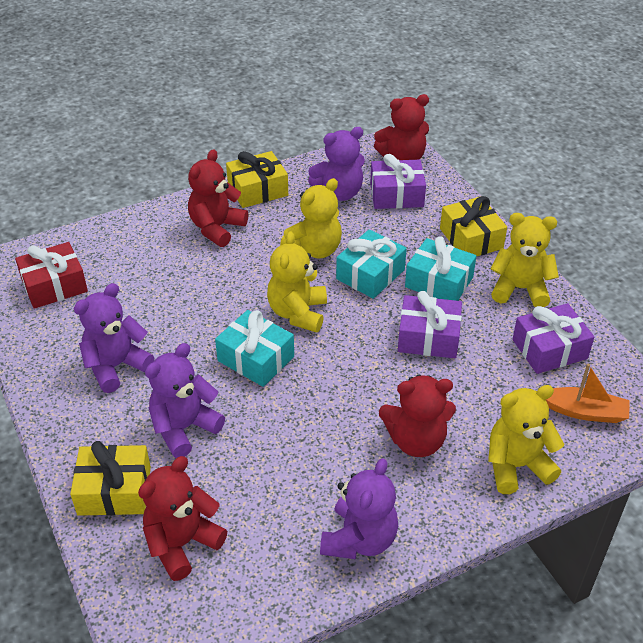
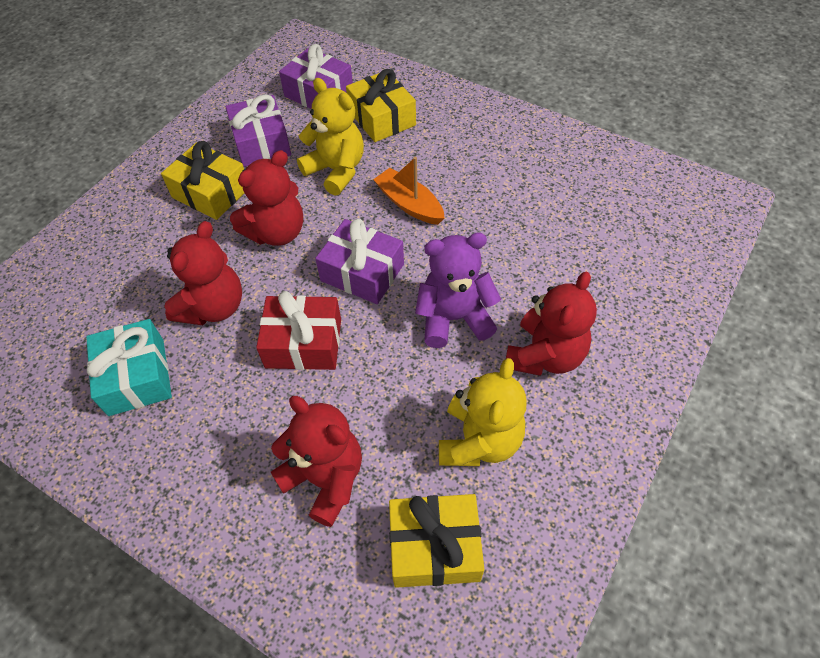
purple teddy bear: 4 -> 1
turquoise gift: 3 -> 1
yellow teddy bear: 4 -> 2

